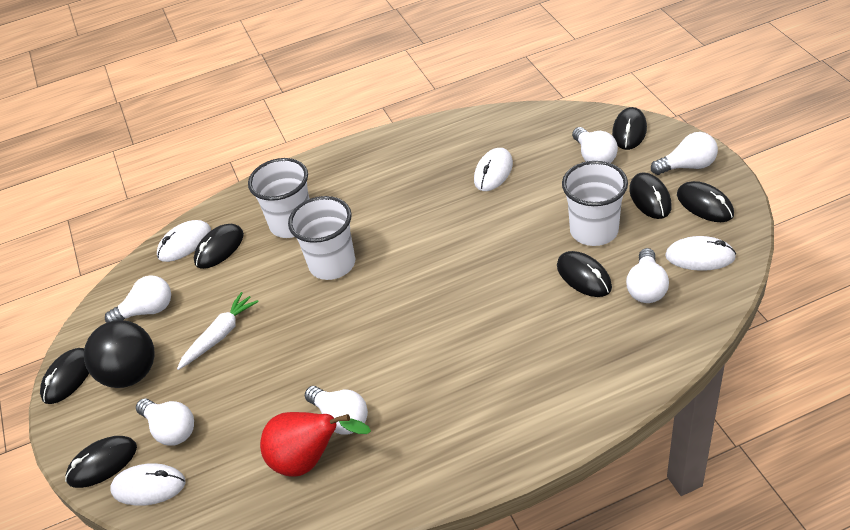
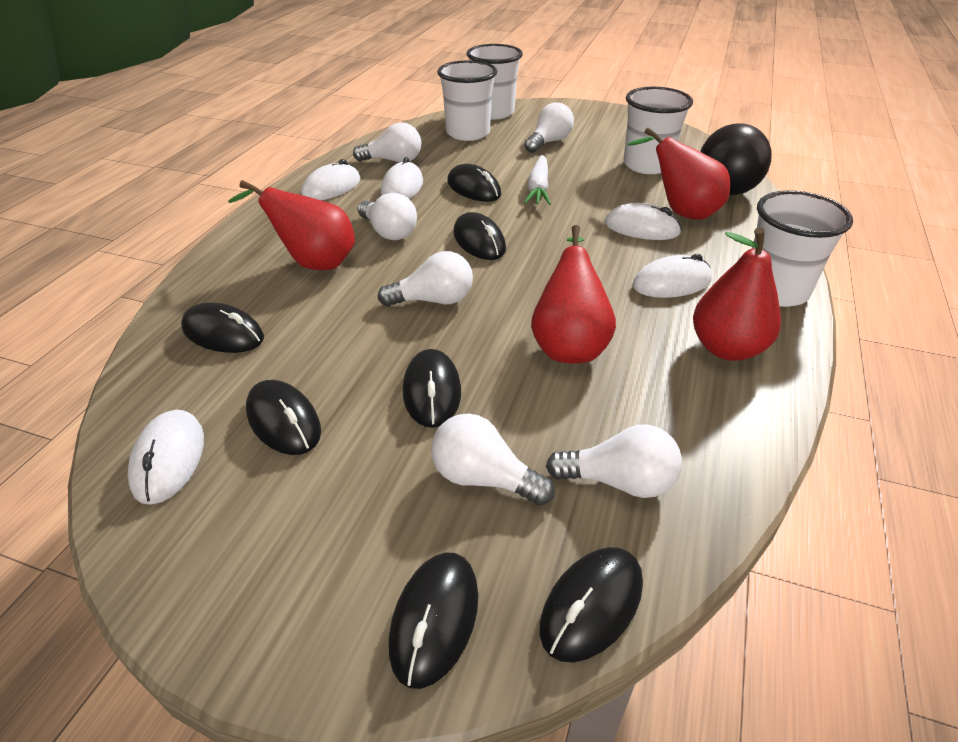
red pear: 1 -> 4
white cup: 3 -> 4
white mouse: 4 -> 5

